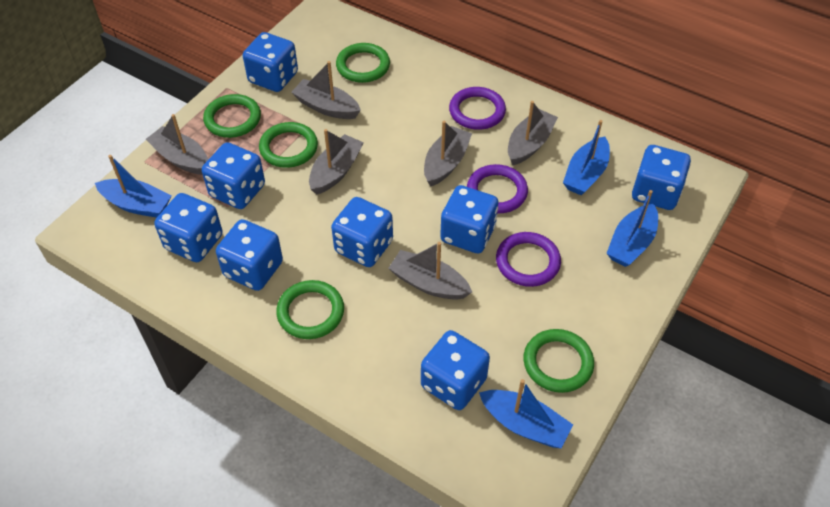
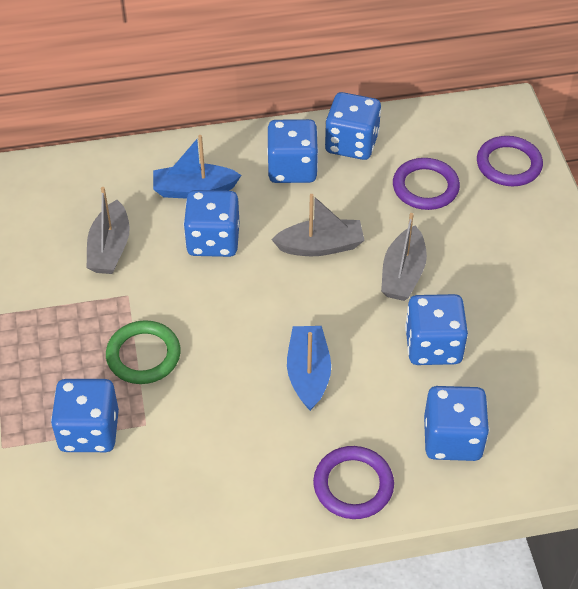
blue boat: 4 -> 2
blue dice: 8 -> 6
green ring: 5 -> 1
grey boat: 6 -> 3

